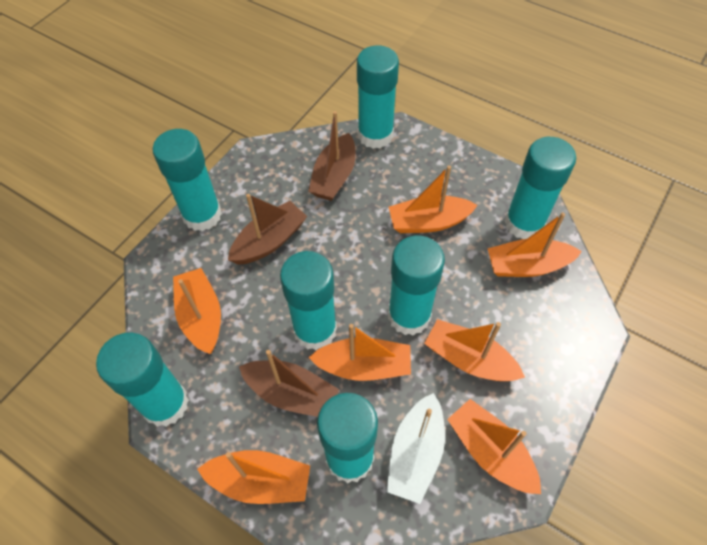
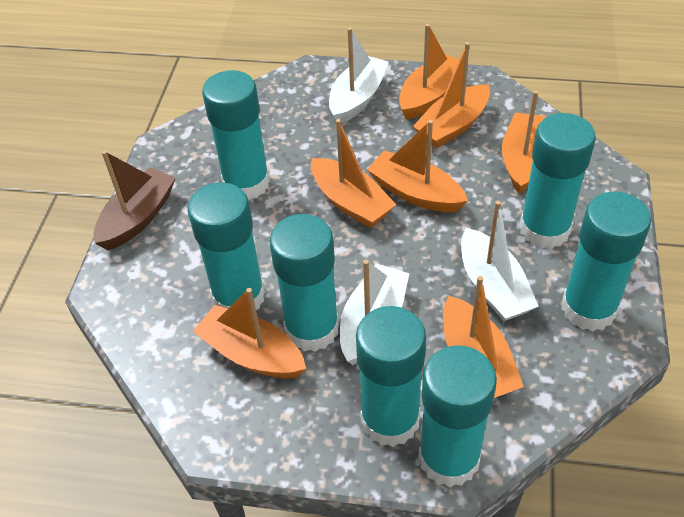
brown boat: 3 -> 1
white boat: 1 -> 3

